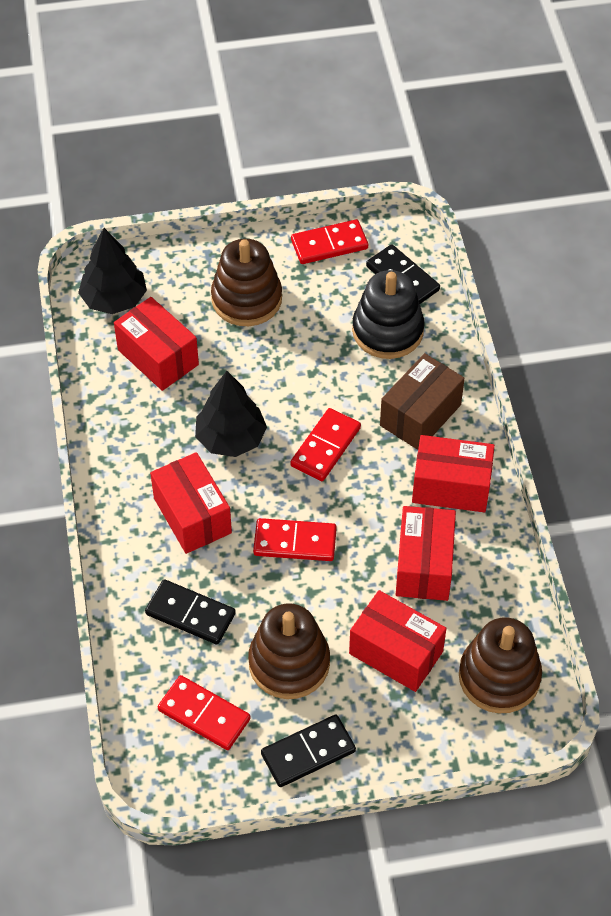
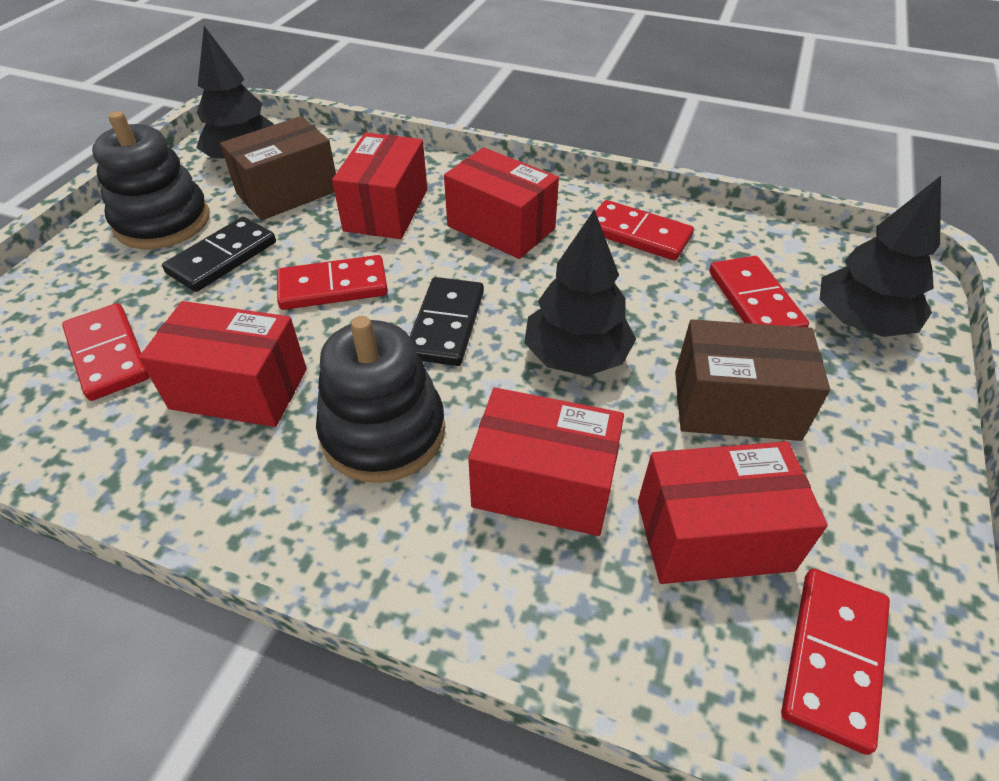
black domino: 3 -> 2
black stacking toy: 1 -> 2
black tree: 2 -> 3
brown box: 1 -> 2
brown stacking toy: 3 -> 0
red domino: 4 -> 5

